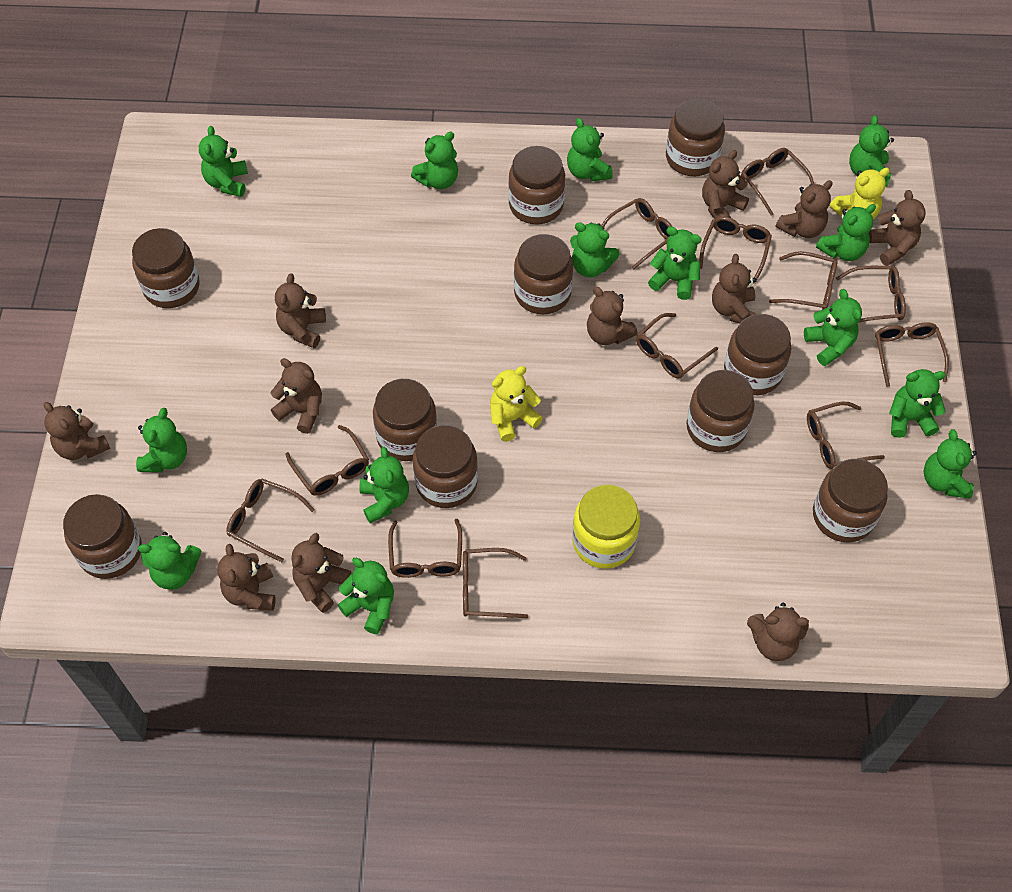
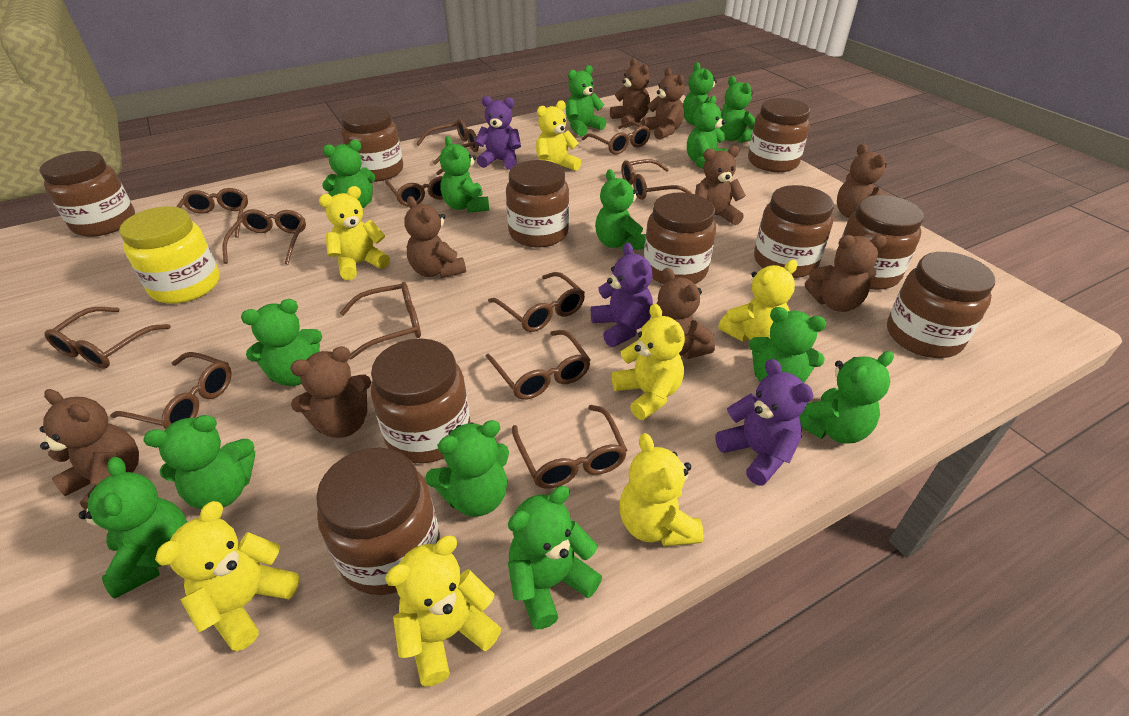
brown teddy bear: 11 -> 9
purple teddy bear: 0 -> 3
yellow teddy bear: 2 -> 7

